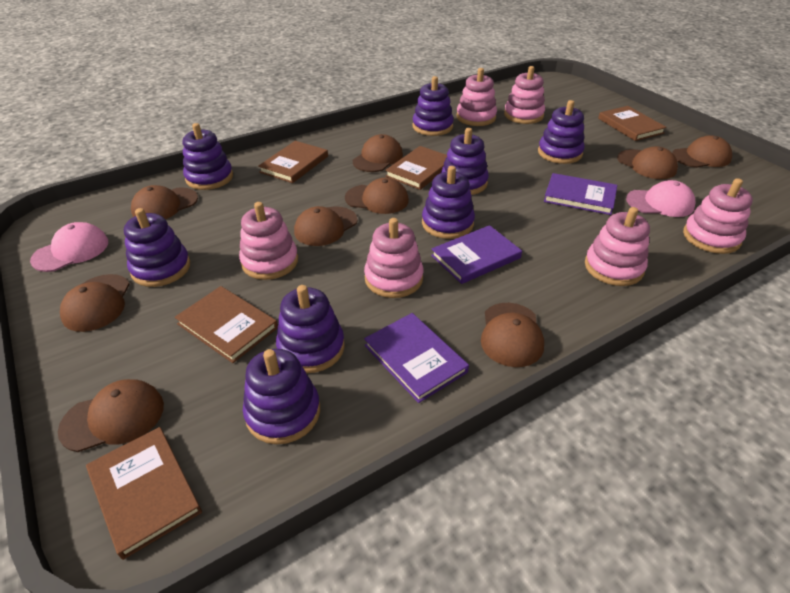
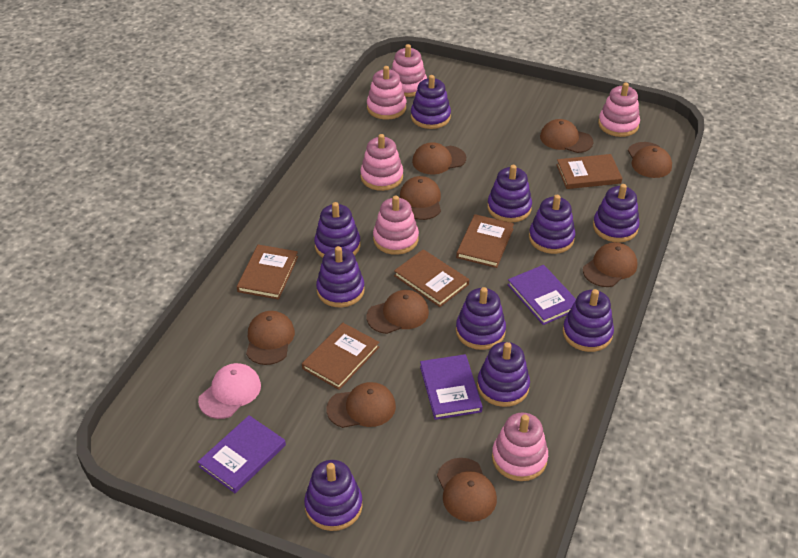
pink cap: 2 -> 1
purple stacking toy: 8 -> 10

